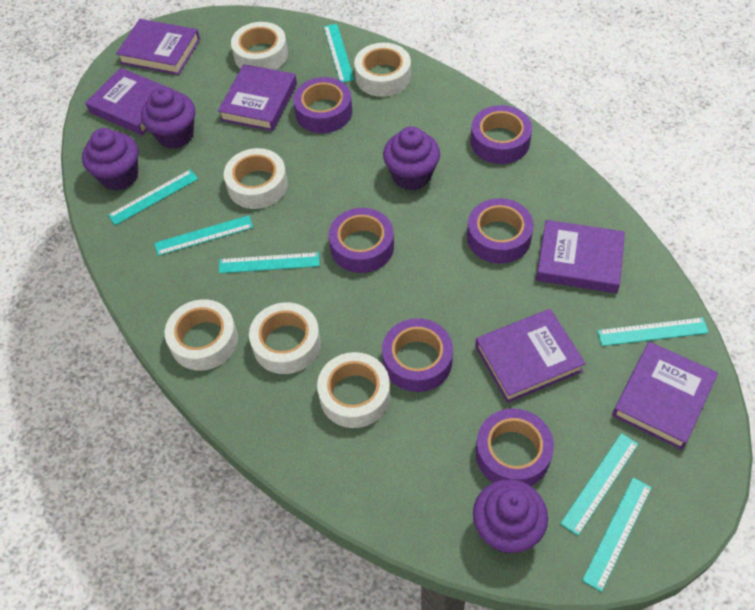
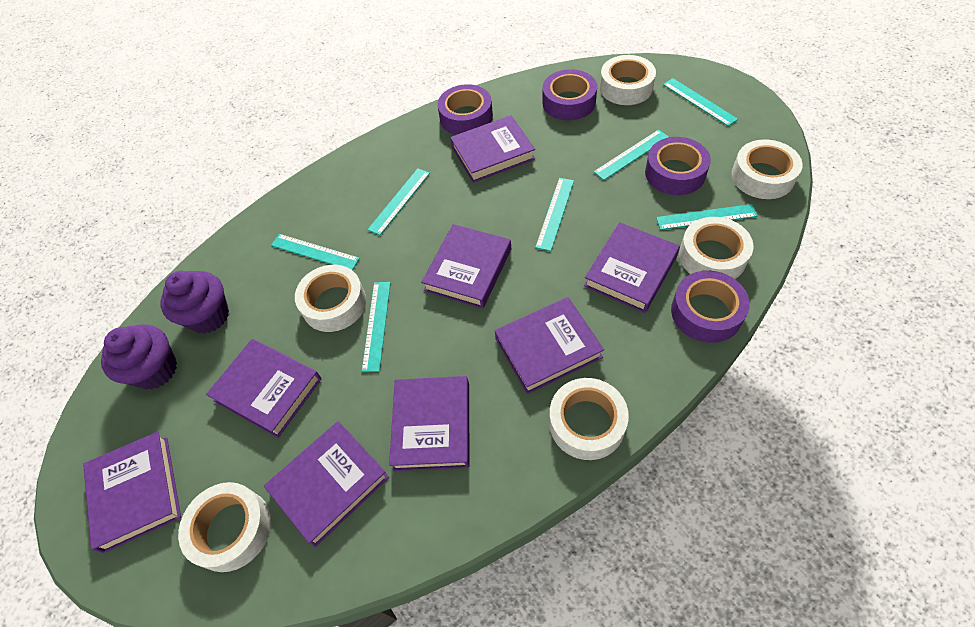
purple book: 6 -> 8
purple cupcake: 4 -> 2
purple tape: 6 -> 4

